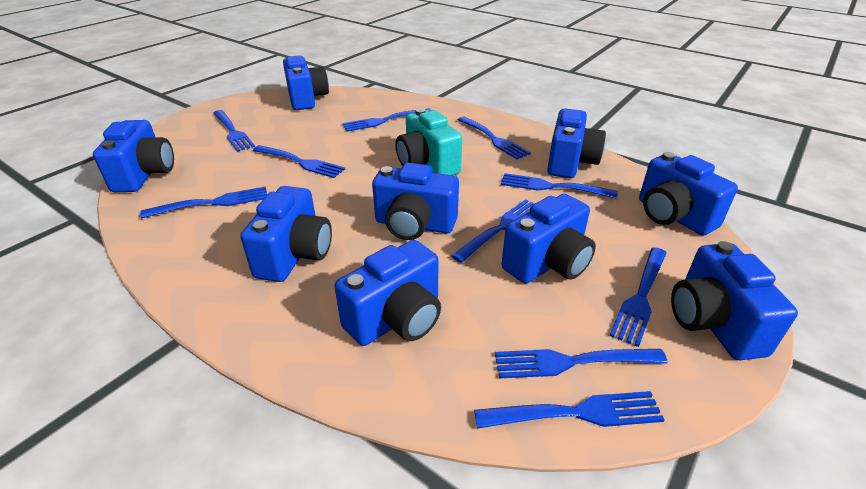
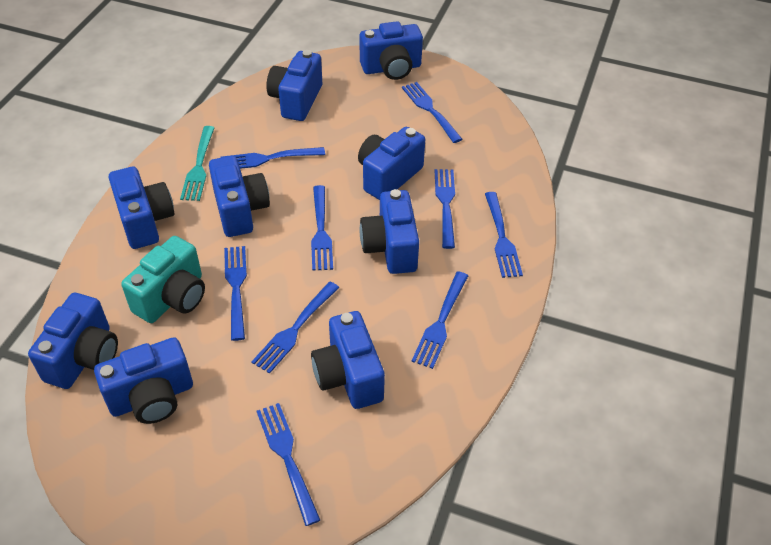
blue fork: 10 -> 9
turquoise fork: 0 -> 1

